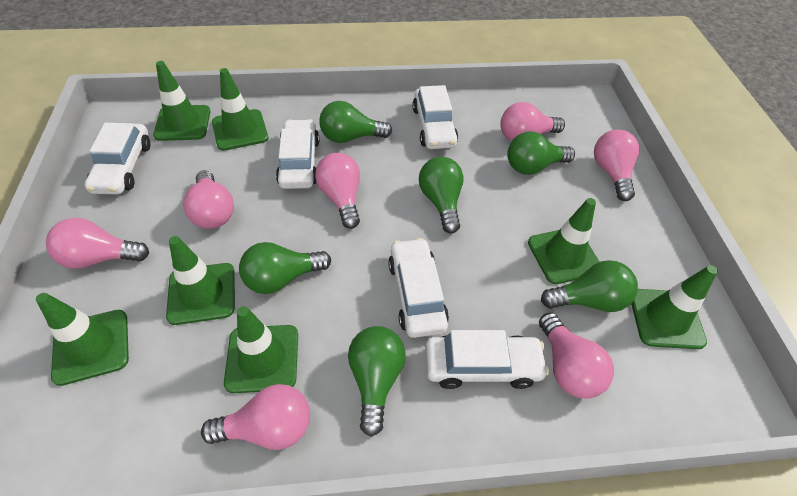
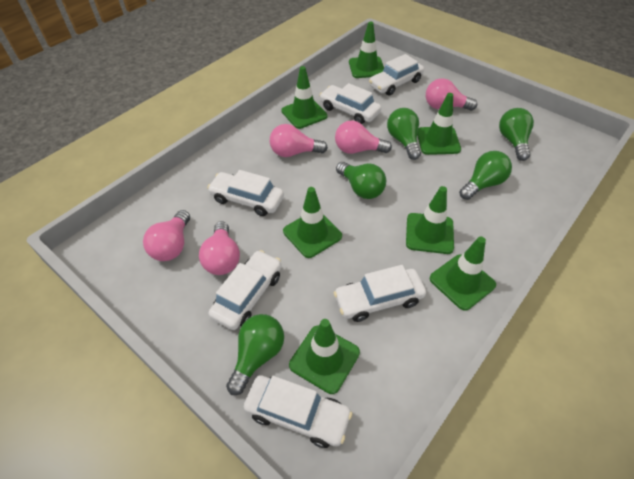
green light bulb: 6 -> 5
pink light bulb: 7 -> 5
white car: 5 -> 6

